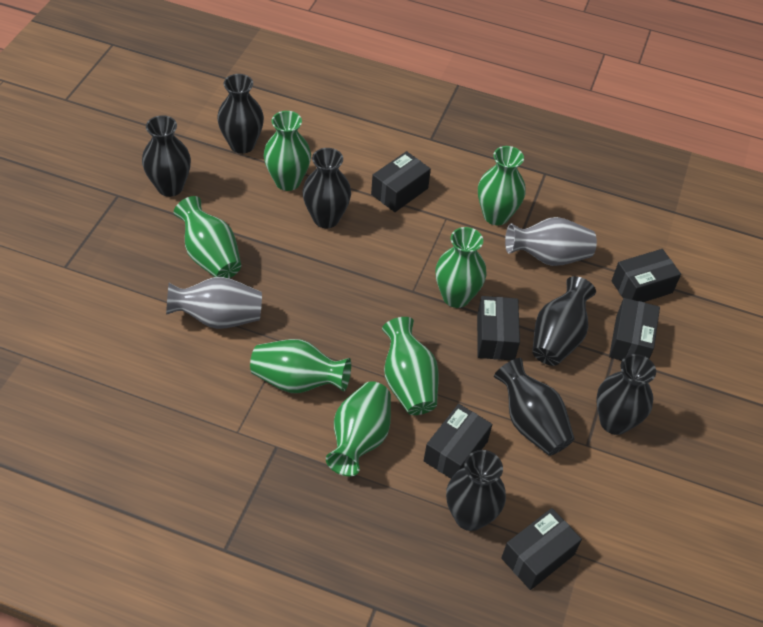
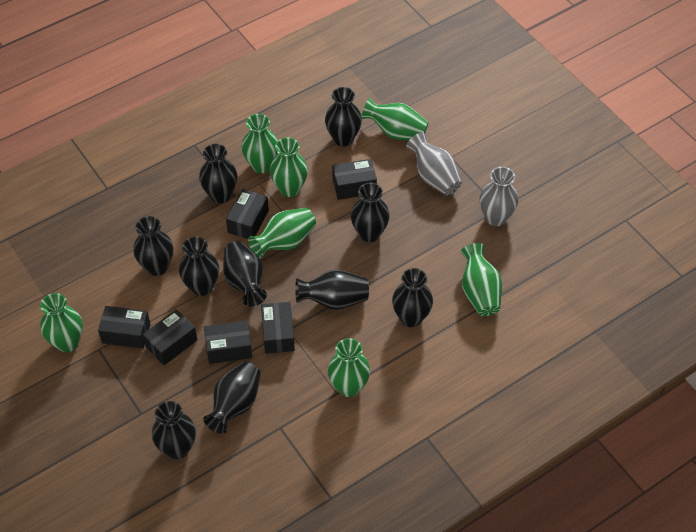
black vase: 7 -> 10

